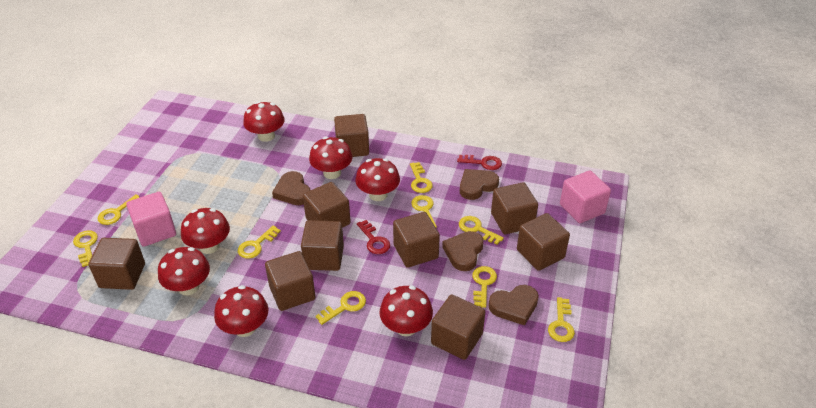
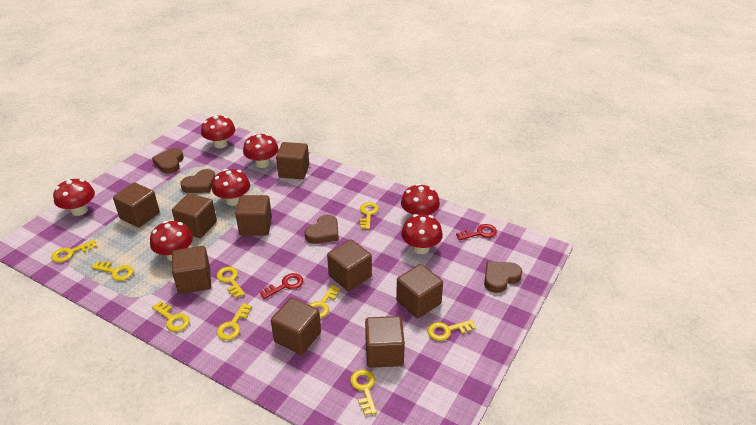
pink cube: 2 -> 0

